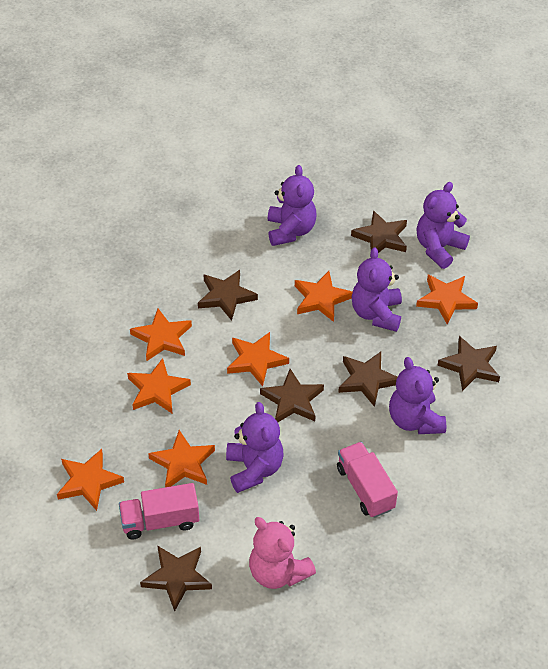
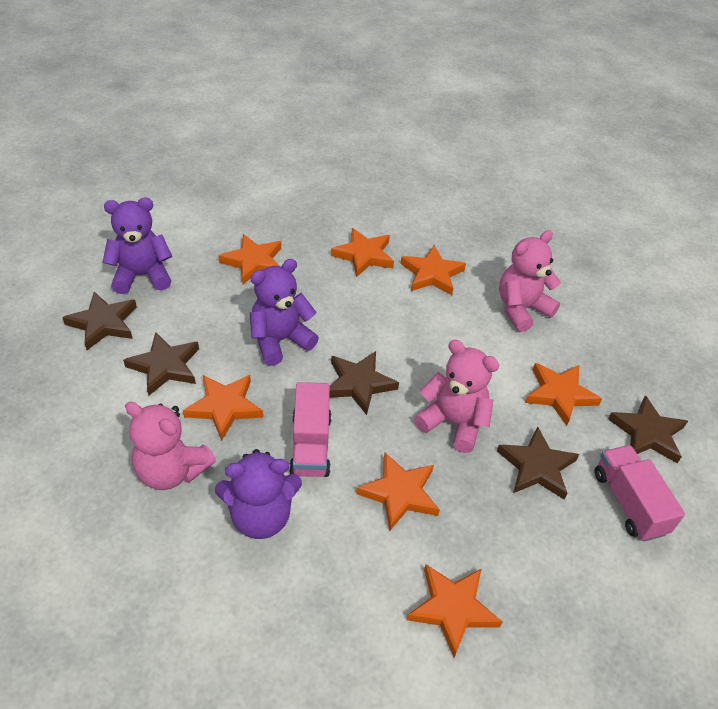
brown star: 6 -> 5
pink teddy bear: 1 -> 3
purple teddy bear: 5 -> 3

